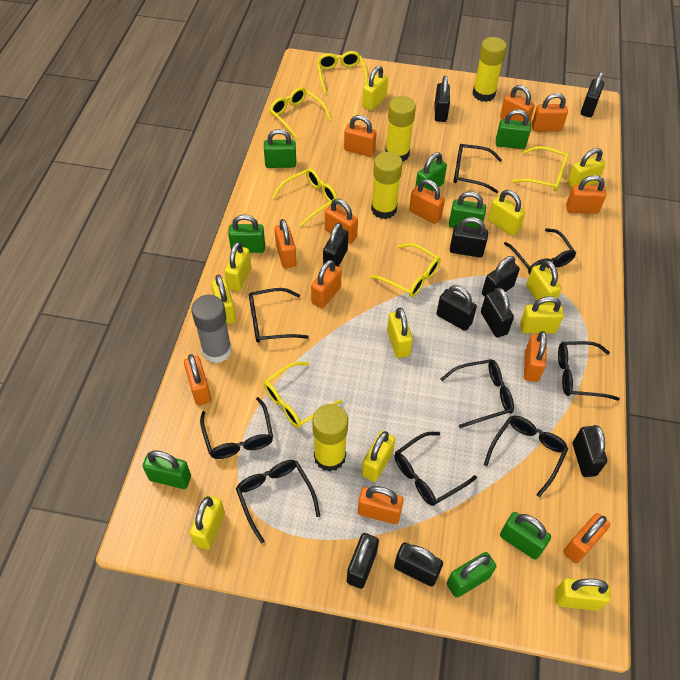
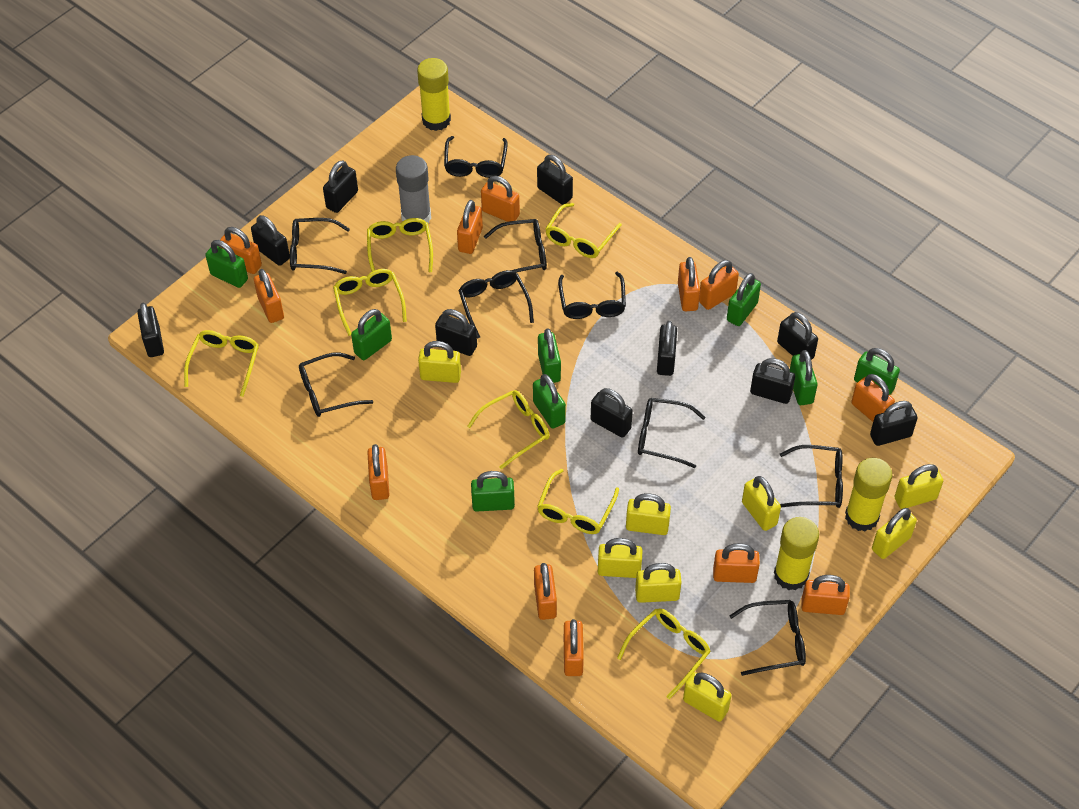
yellow glasses: 6 -> 7
yellow glue stick: 4 -> 3
yellow padlock: 11 -> 8

